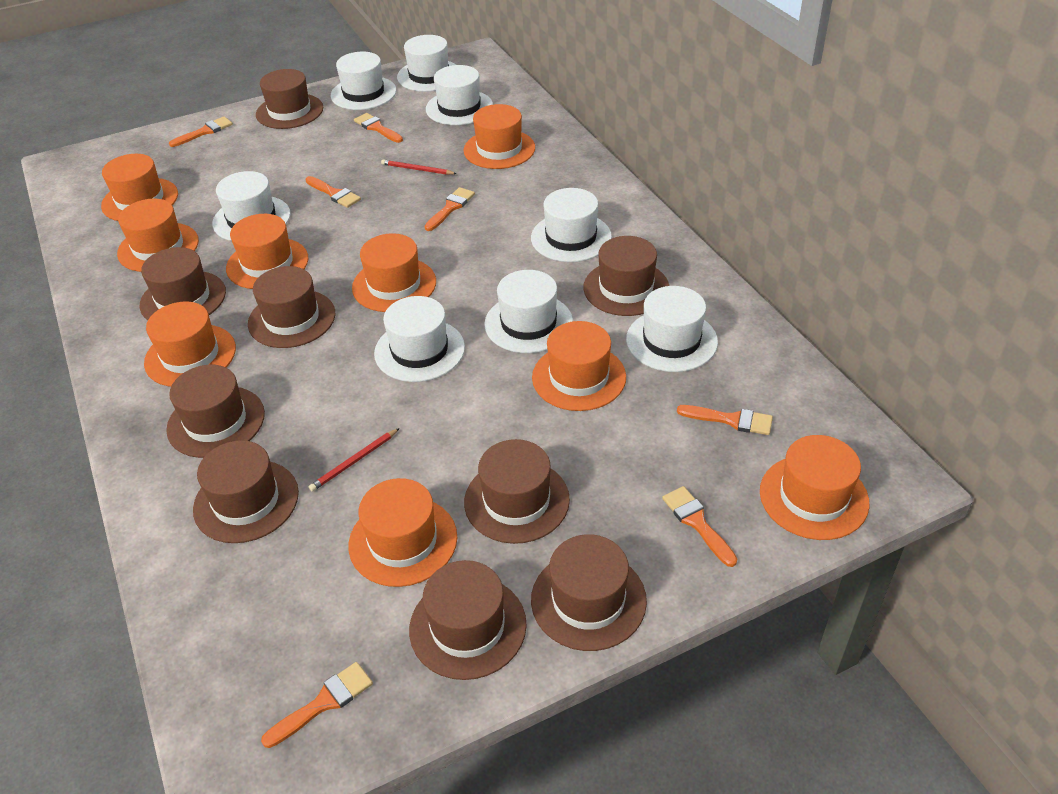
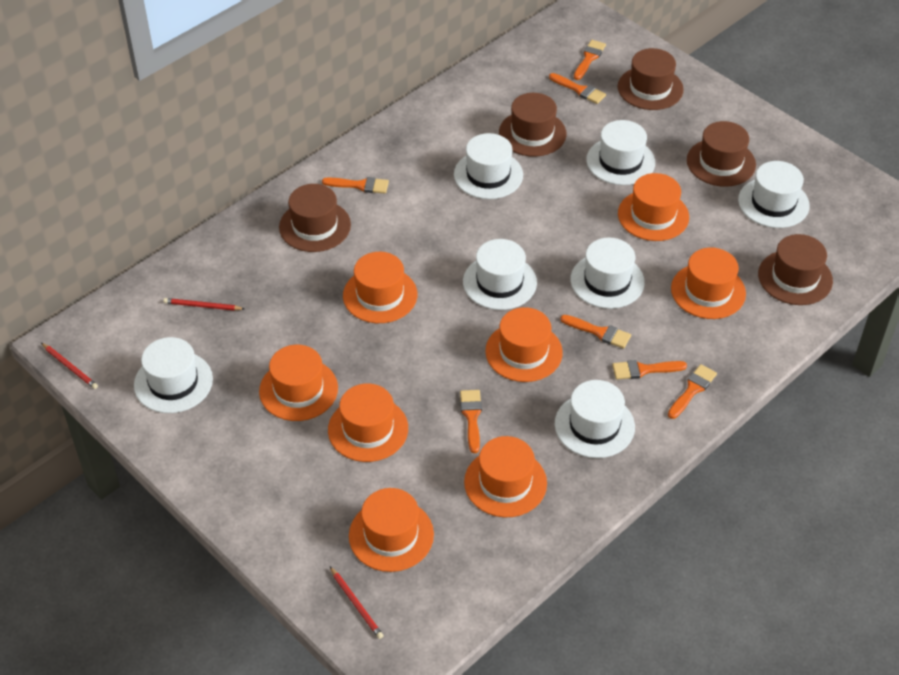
brown hat: 9 -> 5
orange hat: 9 -> 8
red pencil: 2 -> 3
white hat: 8 -> 7

